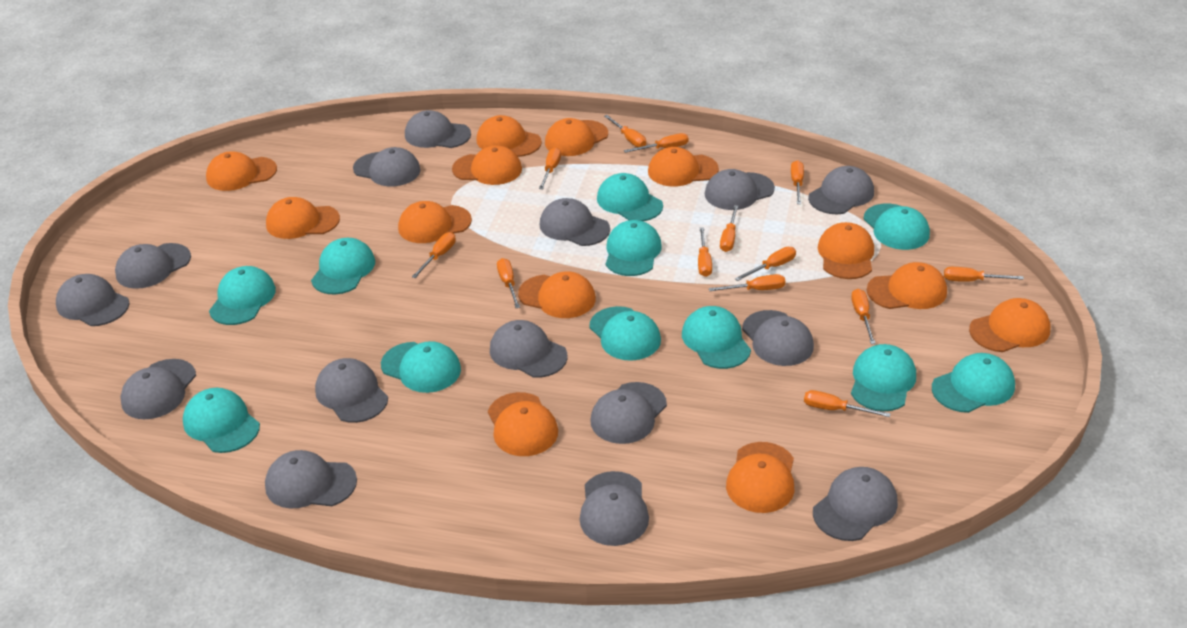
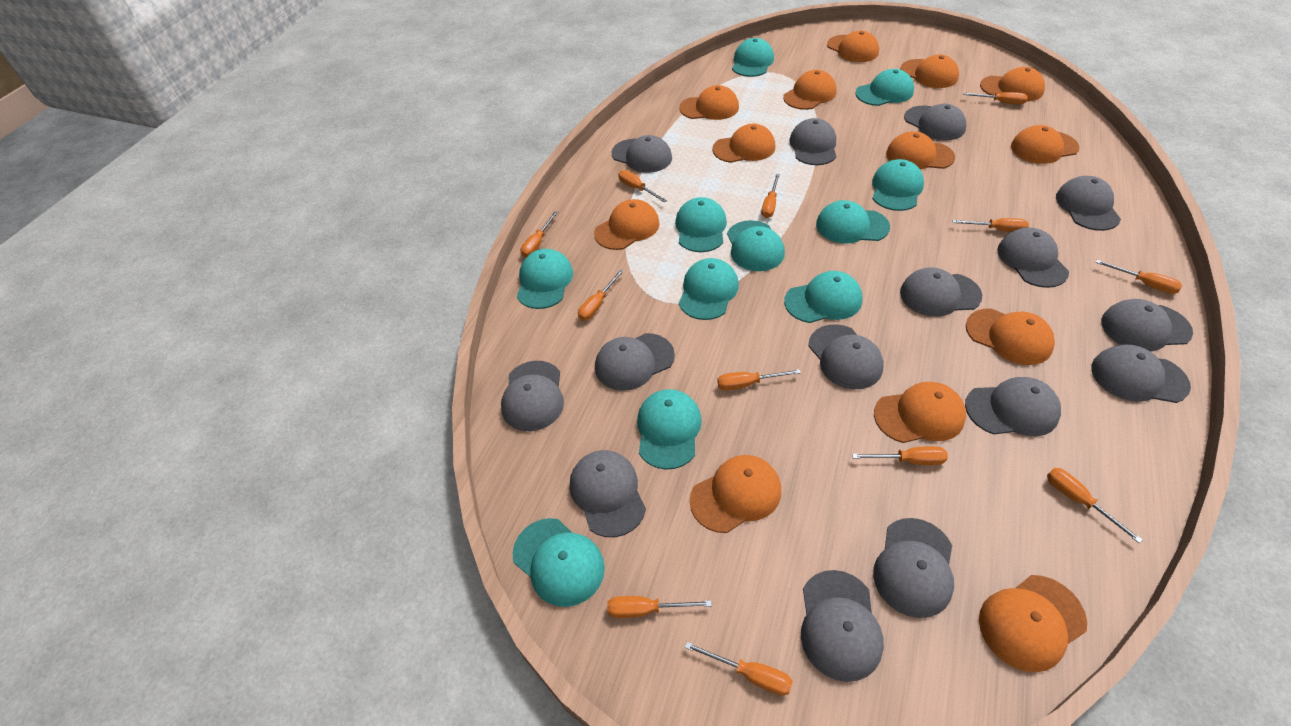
orange screwdriver: 13 -> 12

